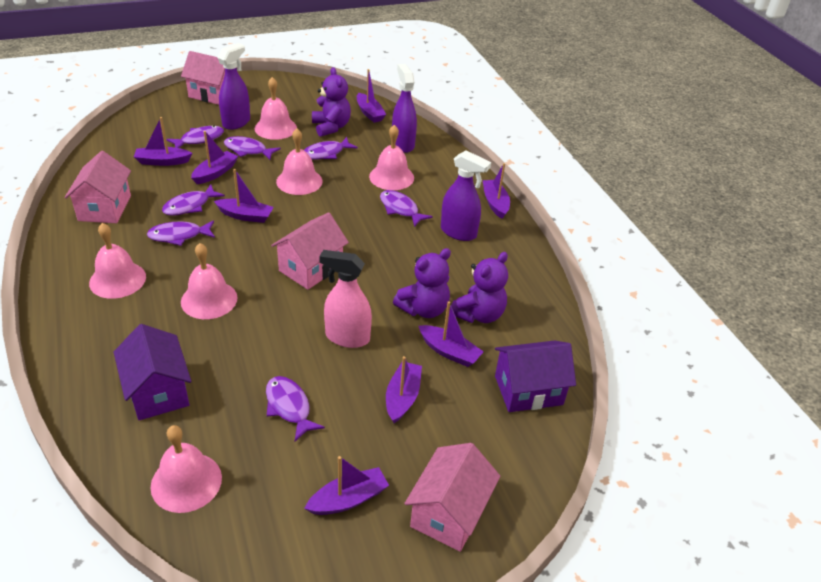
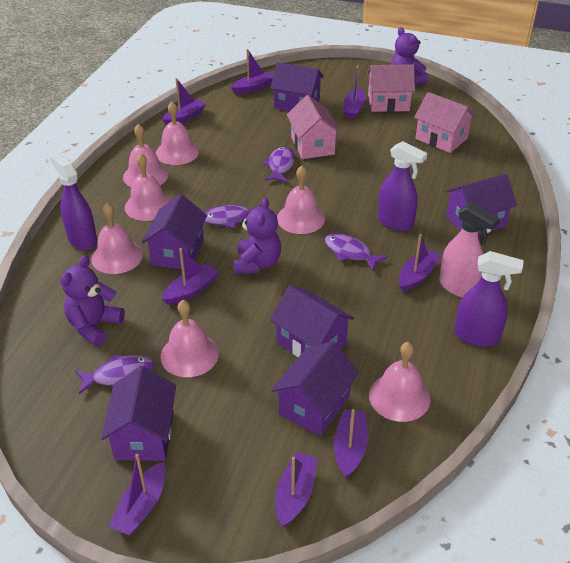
pink bell: 6 -> 7
pink house: 4 -> 3
purple fish: 7 -> 4
purple house: 2 -> 6

